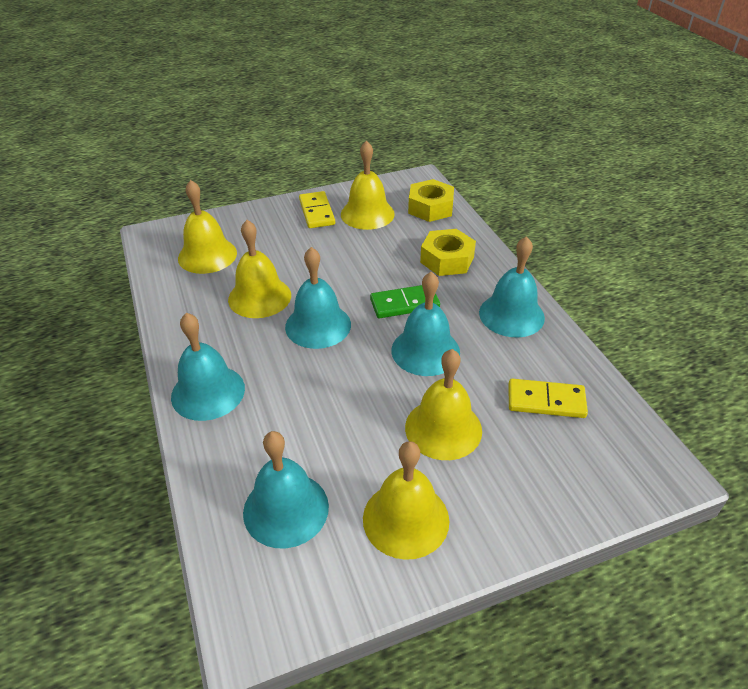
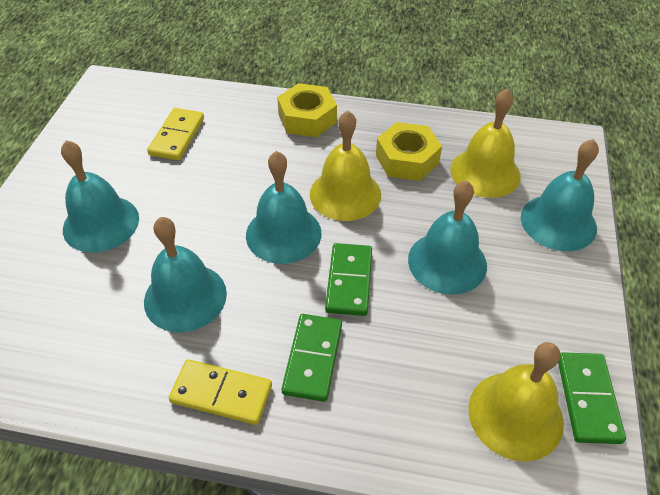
green domino: 1 -> 3
yellow bell: 5 -> 3

